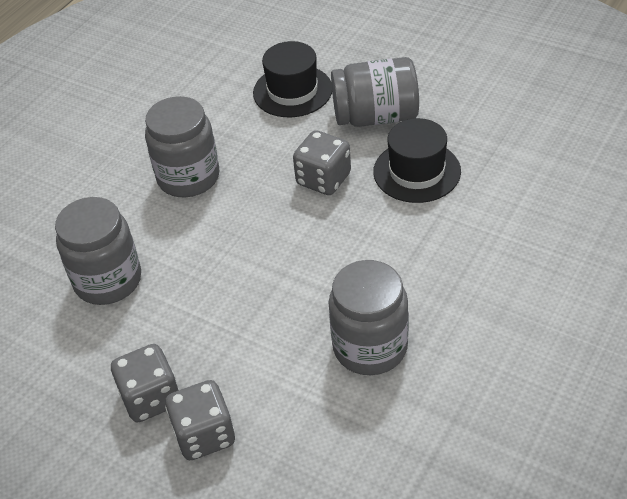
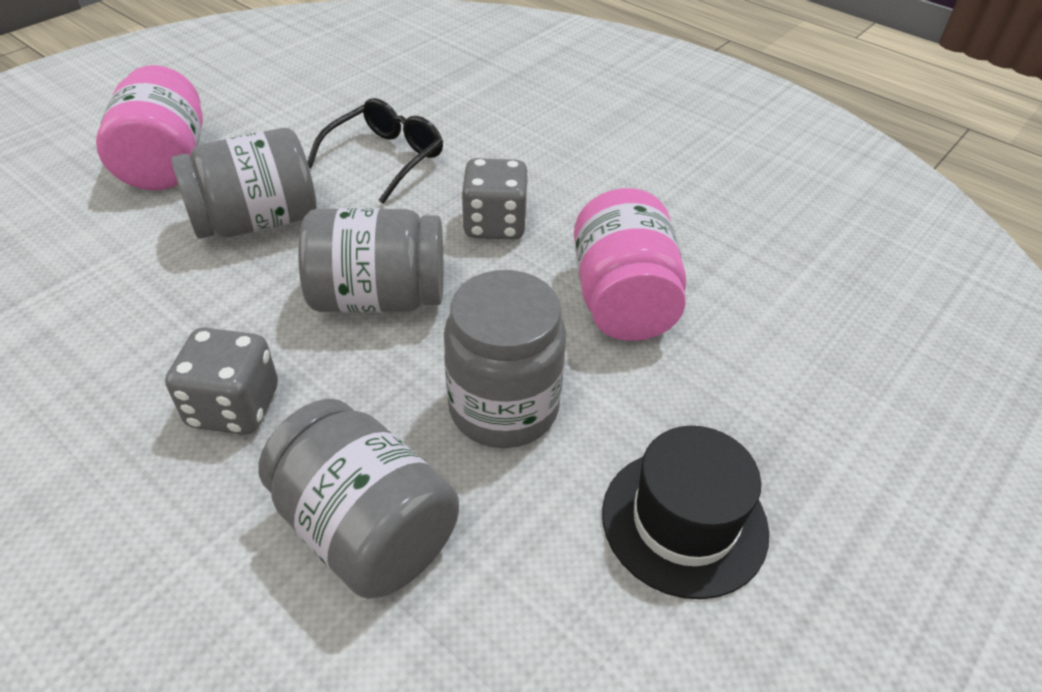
black glasses: 0 -> 1
black hat: 2 -> 1
grey dice: 3 -> 2
pink jar: 0 -> 2

